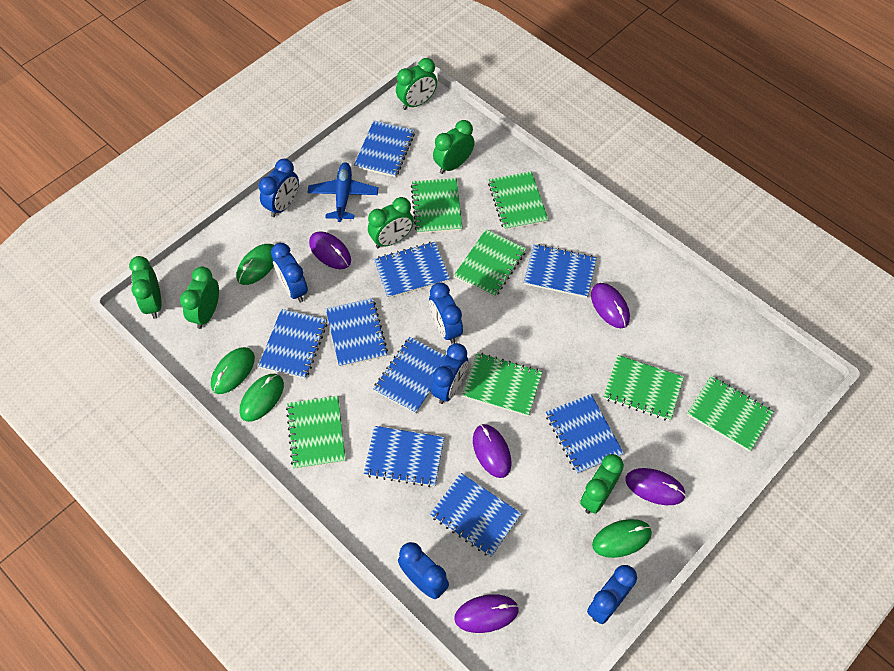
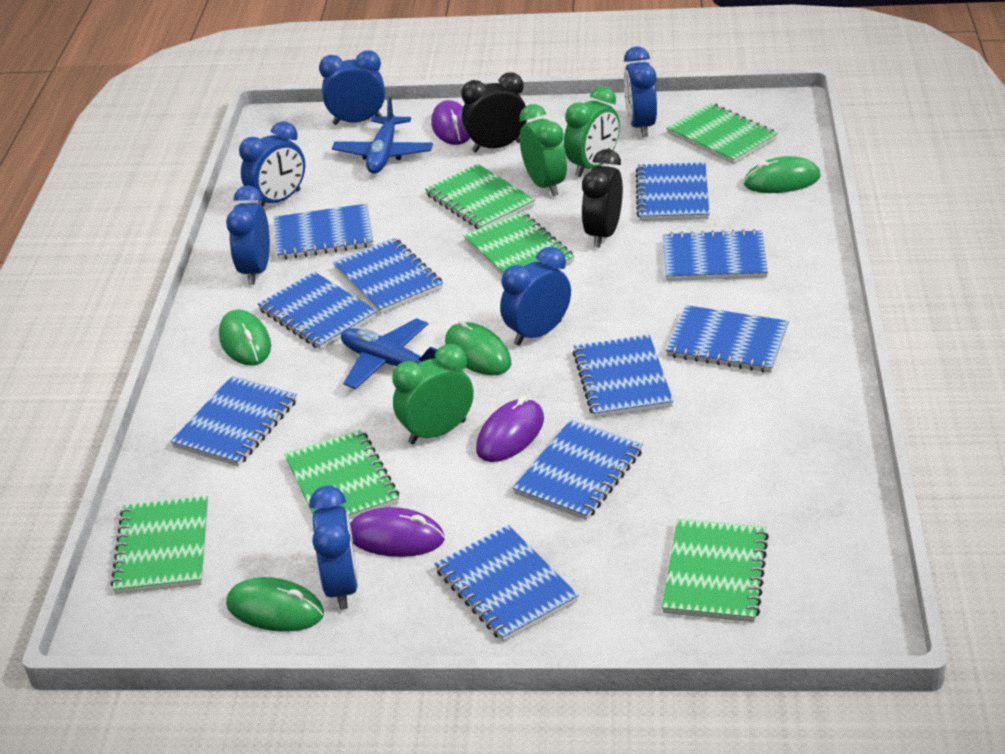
black clock: 0 -> 2
blue notebook: 9 -> 10
blue plane: 1 -> 2
green clock: 6 -> 3
green notebook: 7 -> 6
purple mouse: 5 -> 3

